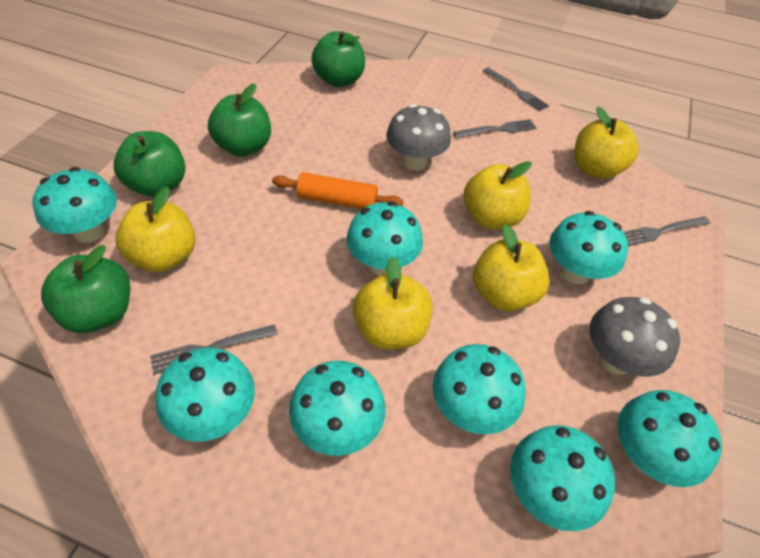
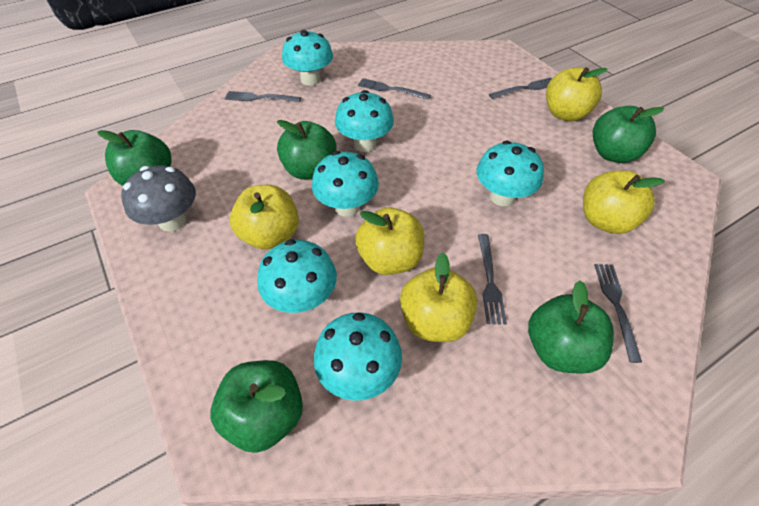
green apple: 4 -> 5
grey fork: 4 -> 5
grey mushroom: 2 -> 1
orange rolling pin: 1 -> 0
turquoise mushroom: 8 -> 6

